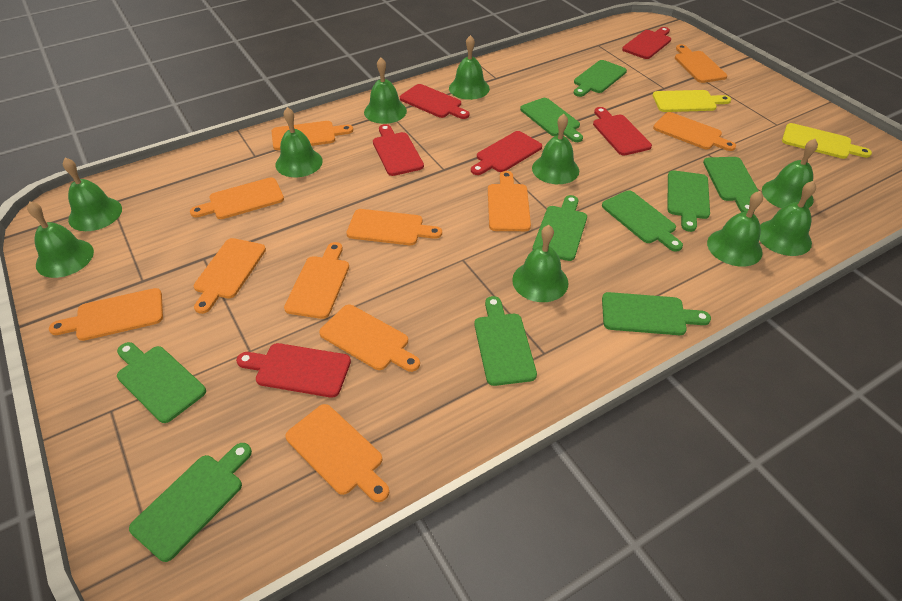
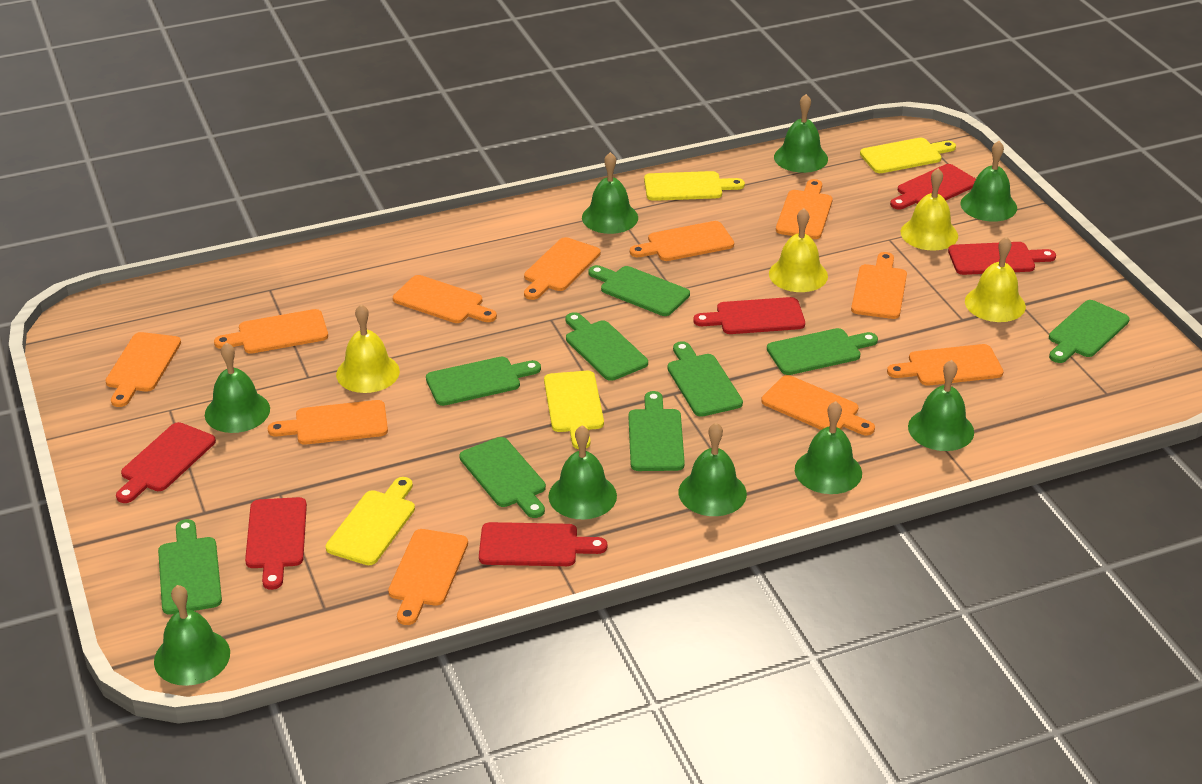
green bell: 10 -> 9
green cutting board: 10 -> 9
yellow bell: 0 -> 4
yellow cutting board: 2 -> 4

